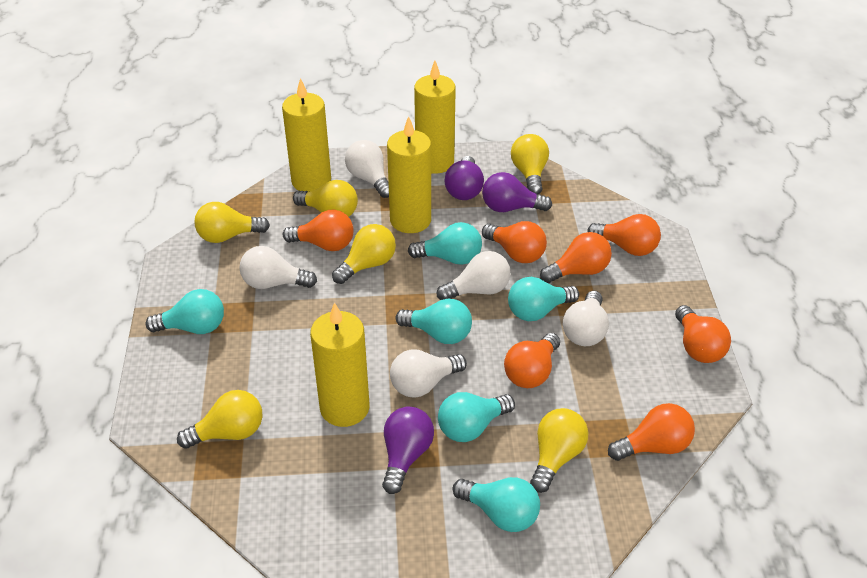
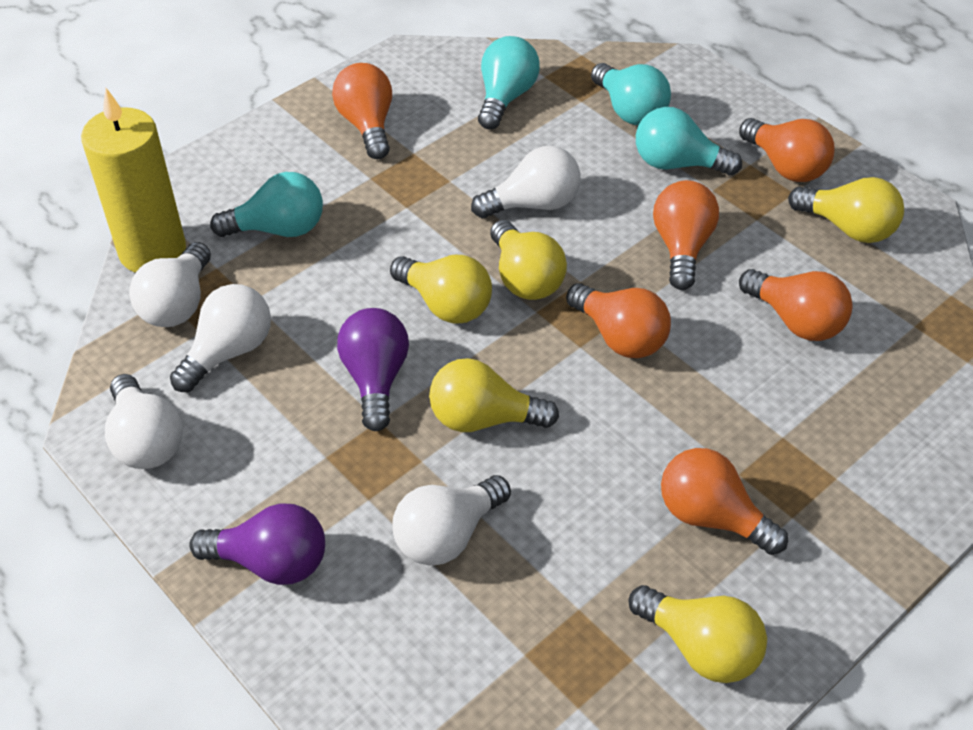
orange light bulb: 7 -> 6
purple light bulb: 3 -> 2
turquoise light bulb: 6 -> 4
yellow candle: 4 -> 1
yellow light bulb: 6 -> 5

